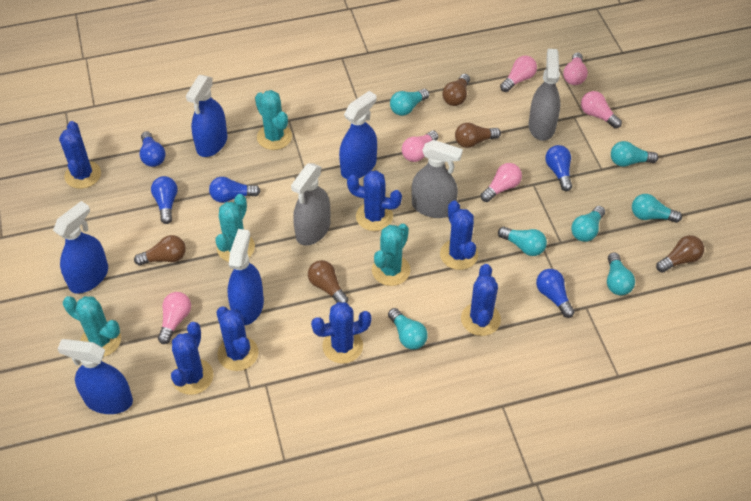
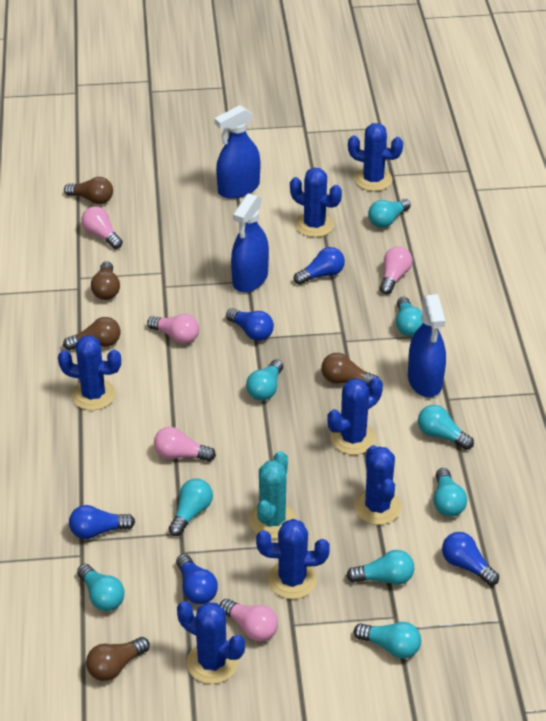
blue spray bottle: 5 -> 3
grey spray bottle: 3 -> 0
pink light bulb: 6 -> 5
turquoise cactus: 4 -> 1
turquoise light bulb: 7 -> 9

